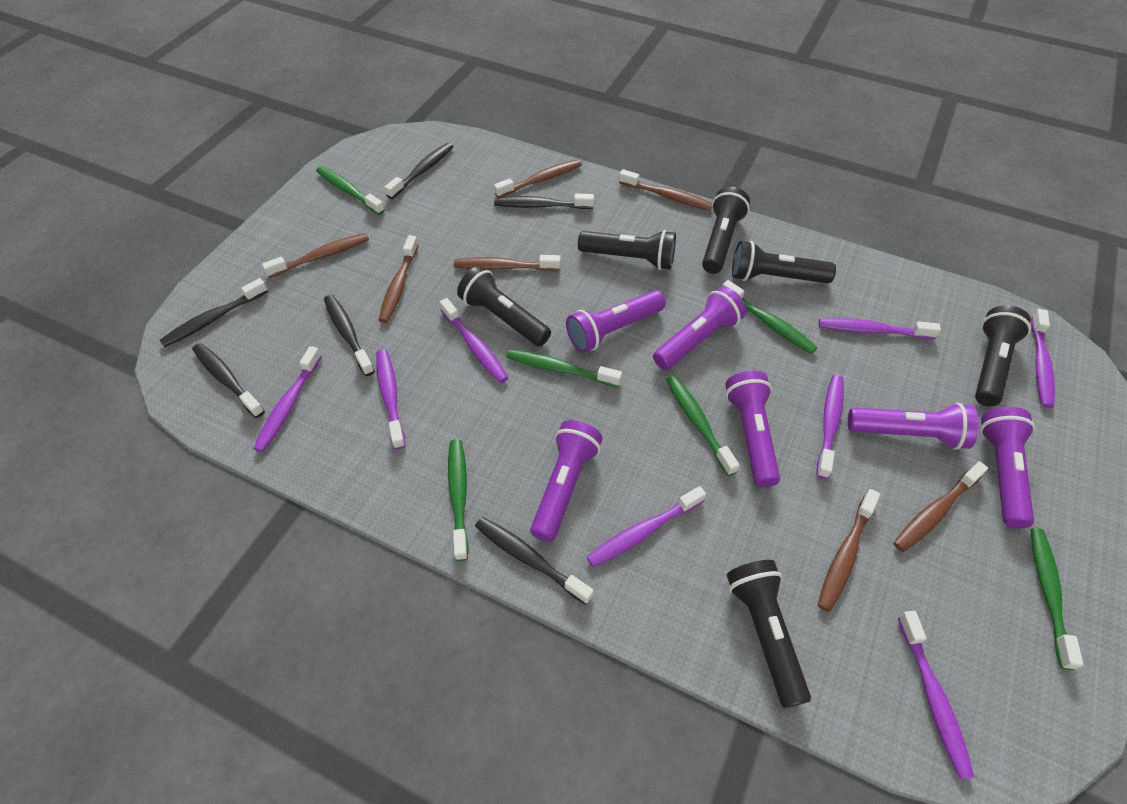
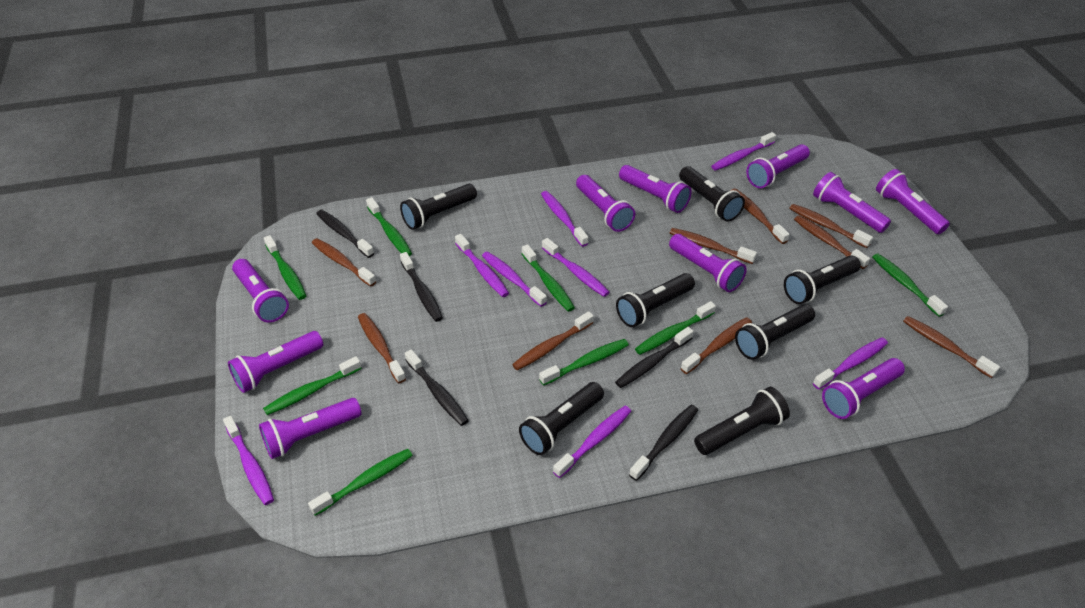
black flashlight: 6 -> 7
black toothbrush: 6 -> 5
brown toothbrush: 7 -> 9
green toothbrush: 6 -> 8
purple flashlight: 6 -> 10

